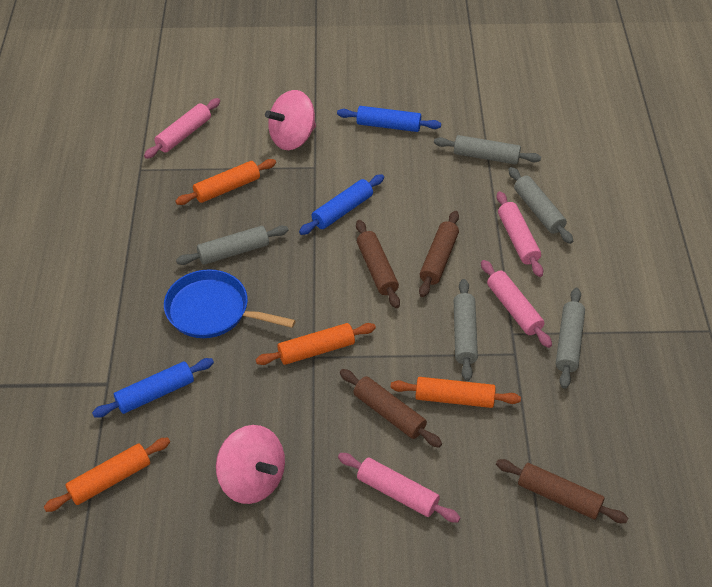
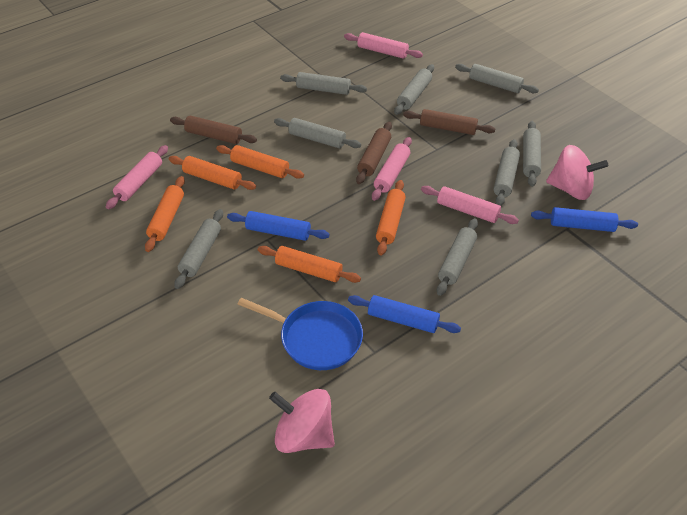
brown rolling pin: 4 -> 3
grey rolling pin: 5 -> 8
orange rolling pin: 4 -> 5

